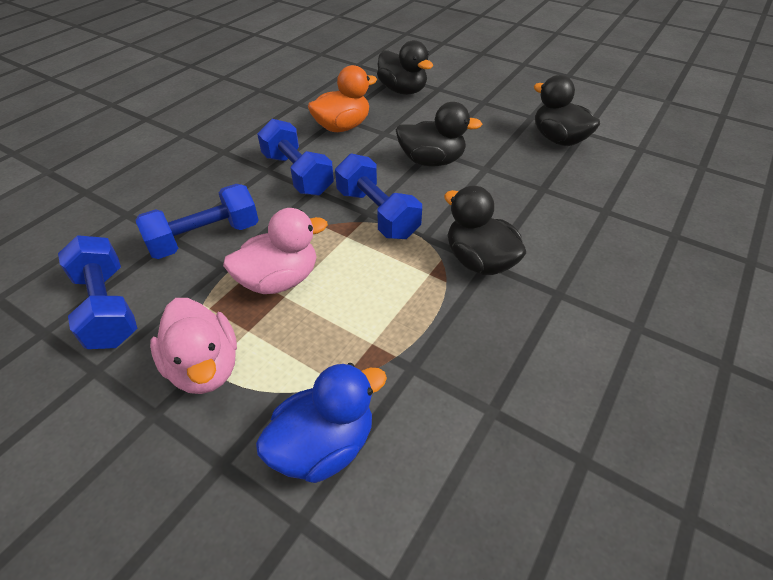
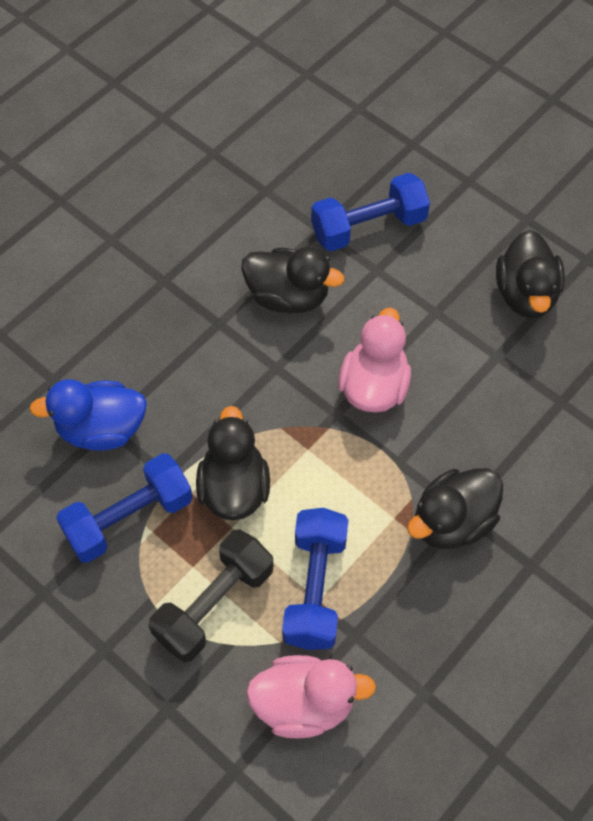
black dumbbell: 0 -> 1
blue dumbbell: 4 -> 3
orange duck: 1 -> 0

